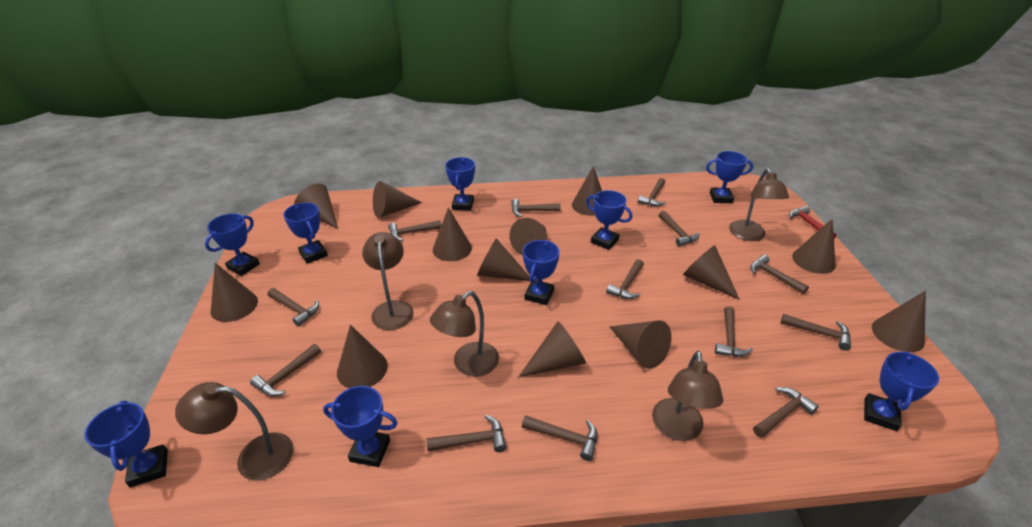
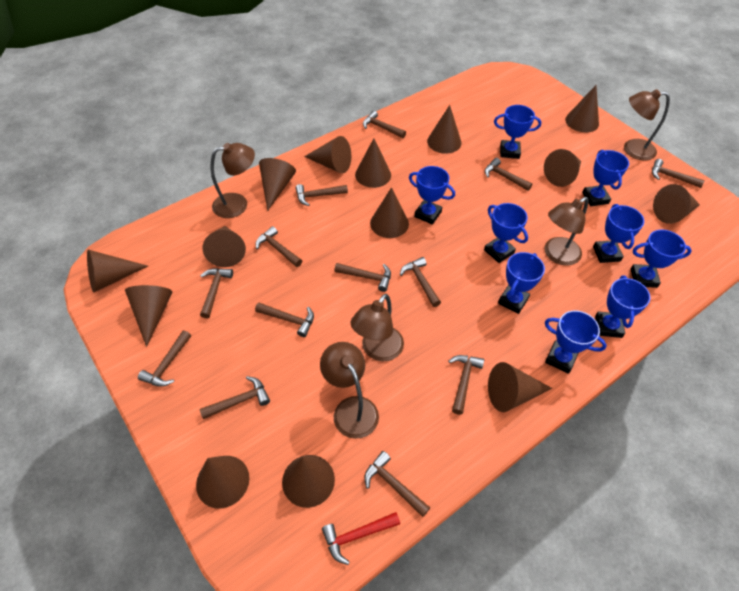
brown cone: 13 -> 14

